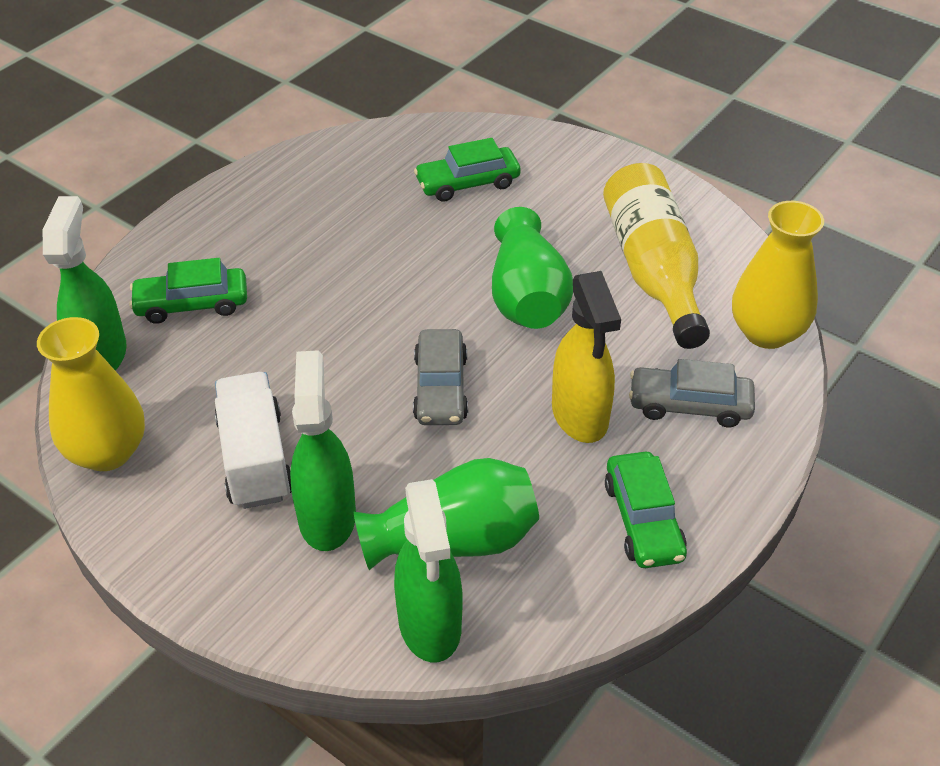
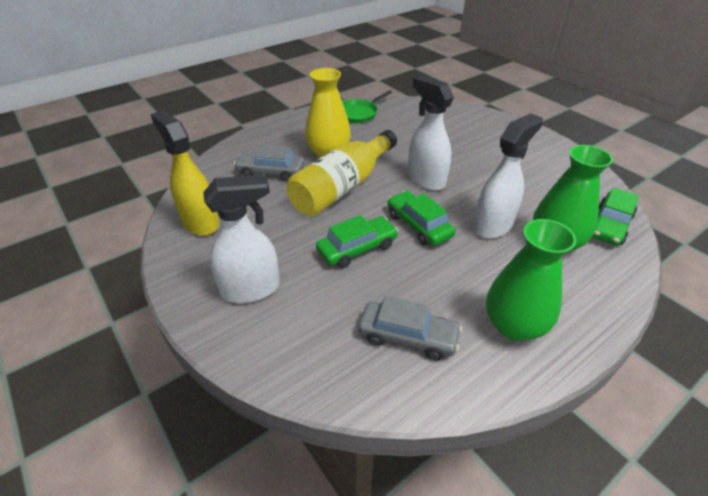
green pan: 0 -> 1
green spray bottle: 3 -> 0
white spray bottle: 0 -> 3
white truck: 1 -> 0
yellow vase: 2 -> 1

